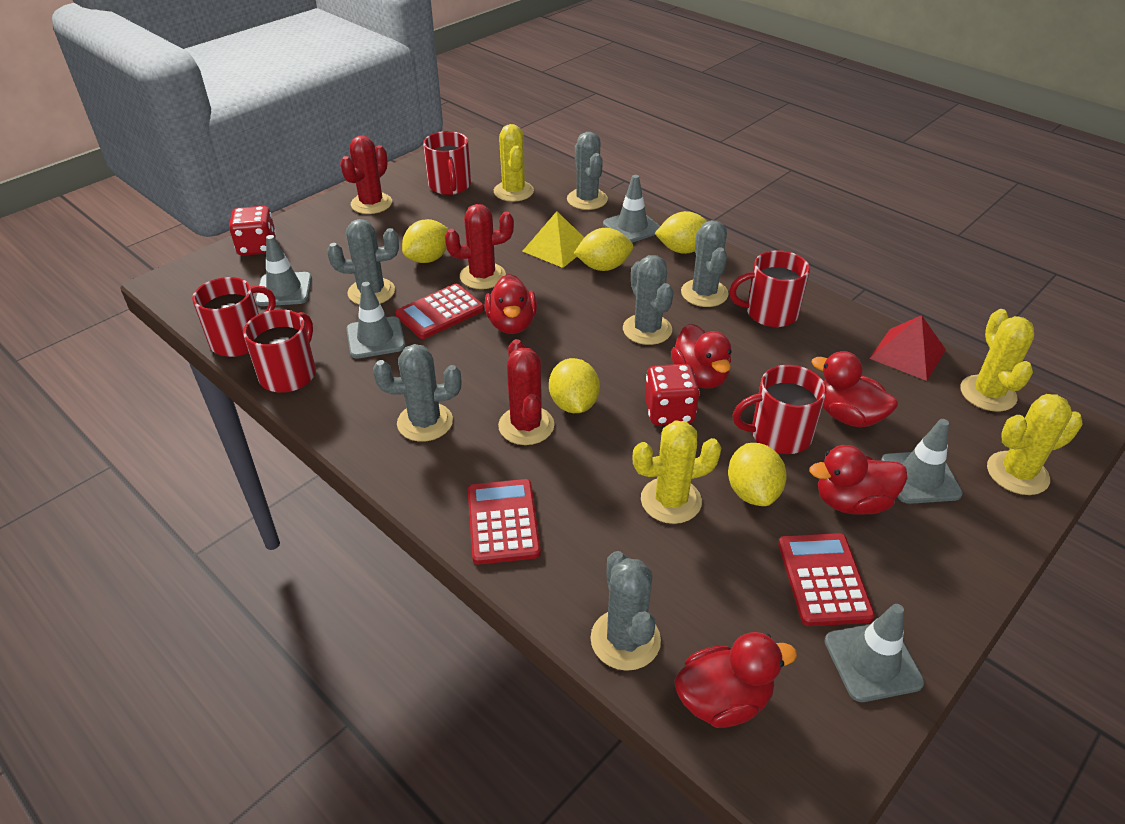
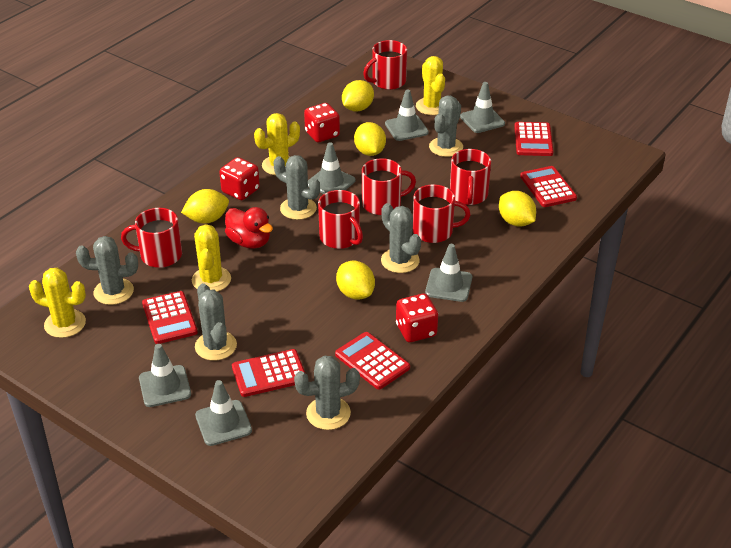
grey traffic cone: 5 -> 6
red cactus: 3 -> 0
red calculator: 3 -> 5
red dice: 2 -> 3
red duck: 5 -> 1
red mug: 5 -> 6
red pyramid: 1 -> 0
yellow pyramid: 1 -> 0

